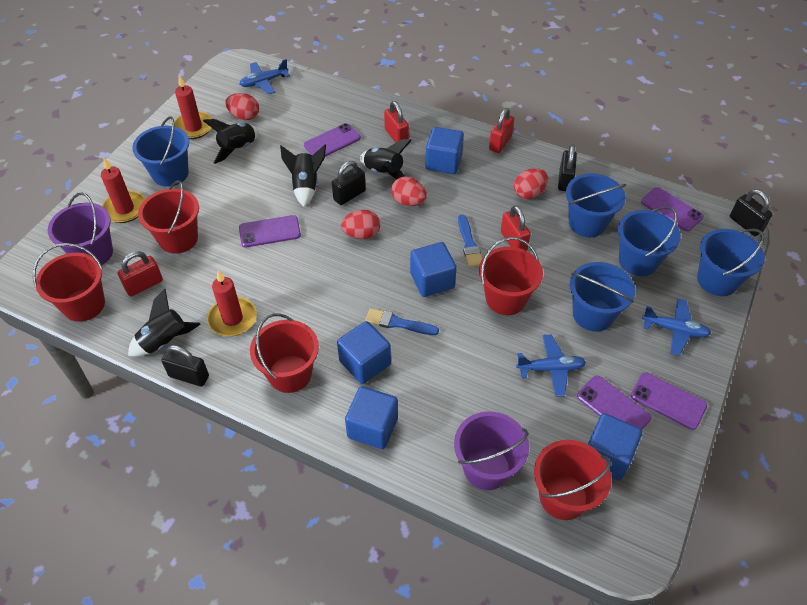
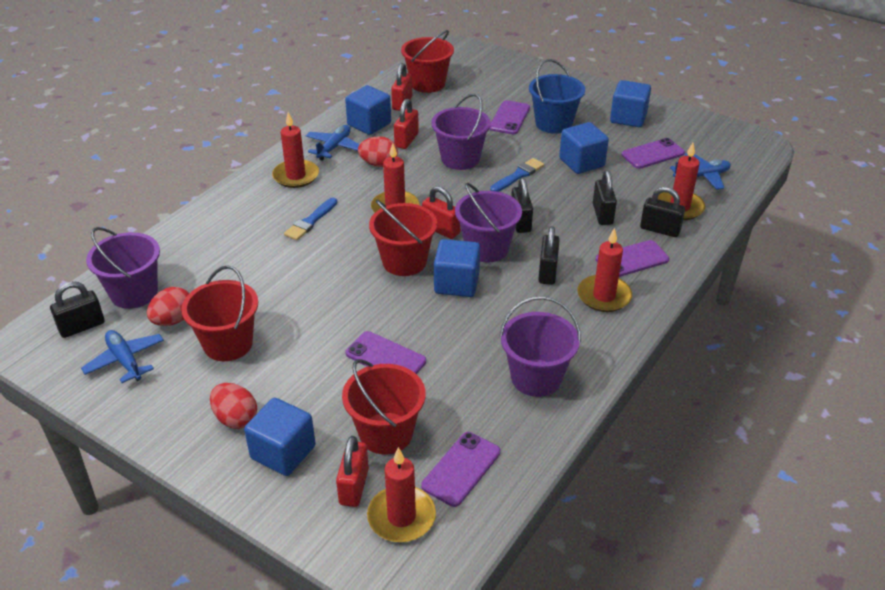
black padlock: 4 -> 5
black rocket: 4 -> 0
blue bucket: 5 -> 1
purple bucket: 2 -> 4
red bucket: 5 -> 4
red candle: 3 -> 5
red egg: 4 -> 3

